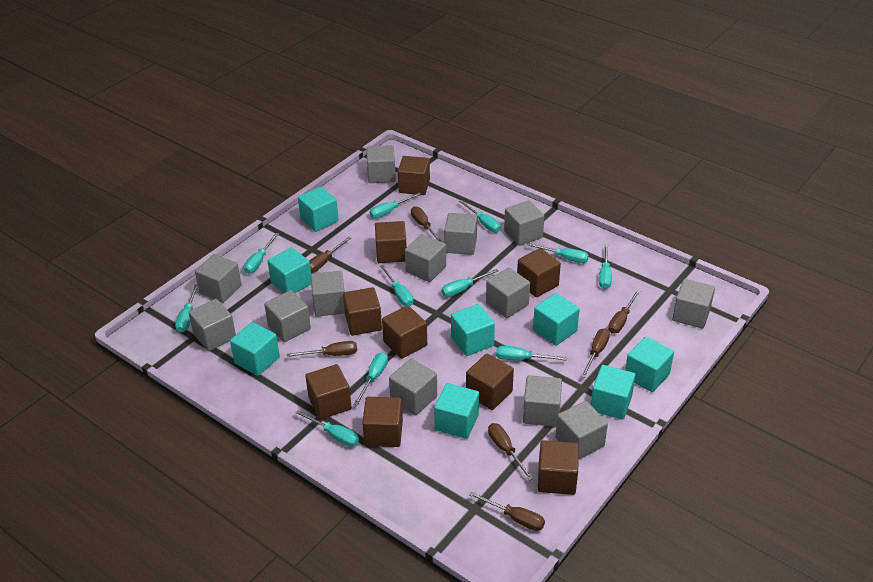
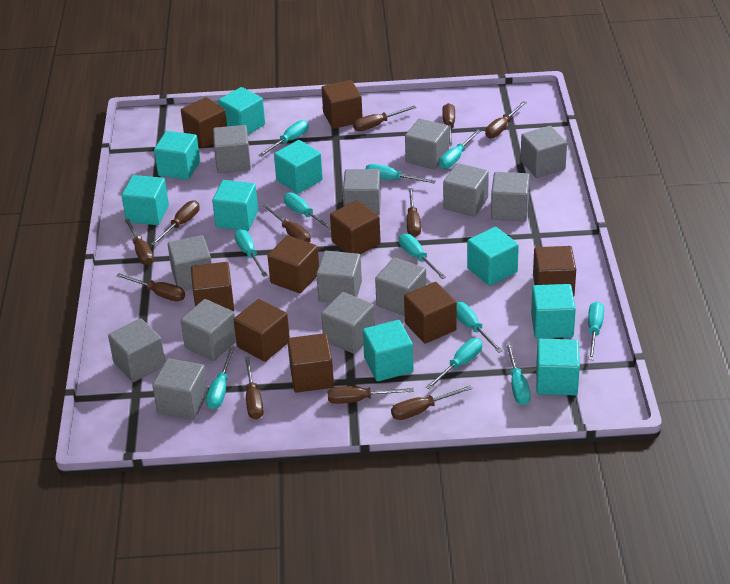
brown screwdriver: 7 -> 11
turquoise cube: 8 -> 9

